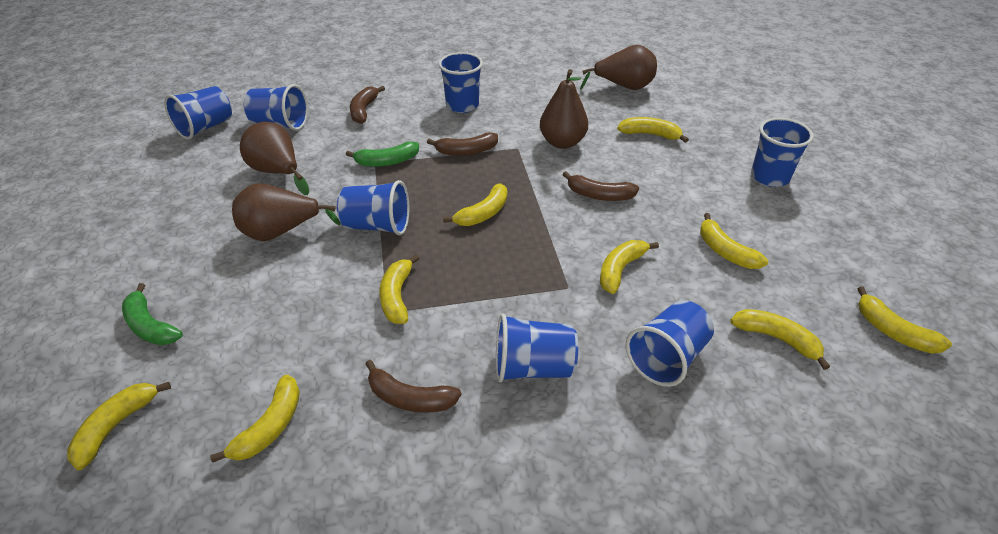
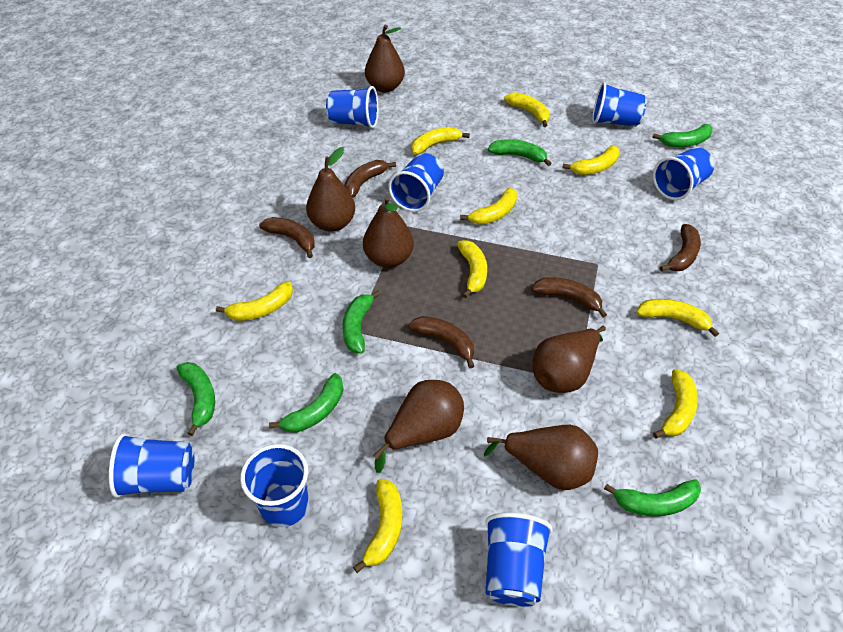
brown banana: 4 -> 5
brown pear: 4 -> 6
green banana: 2 -> 6

